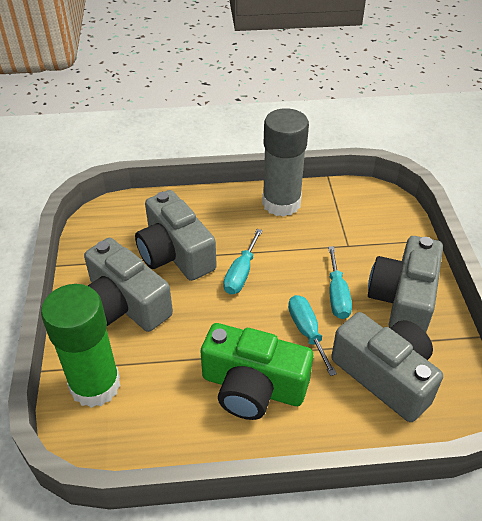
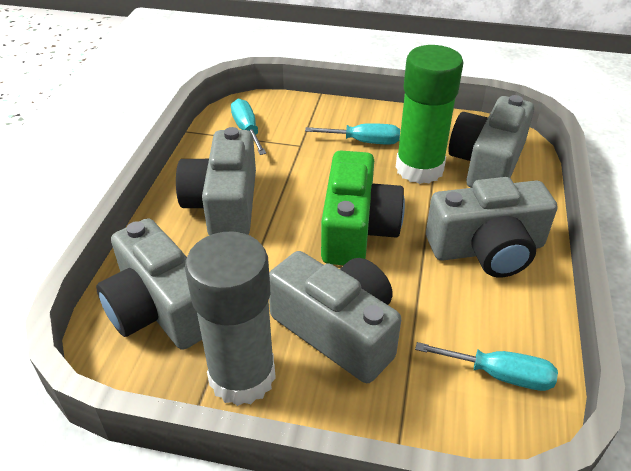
grey camera: 4 -> 5

